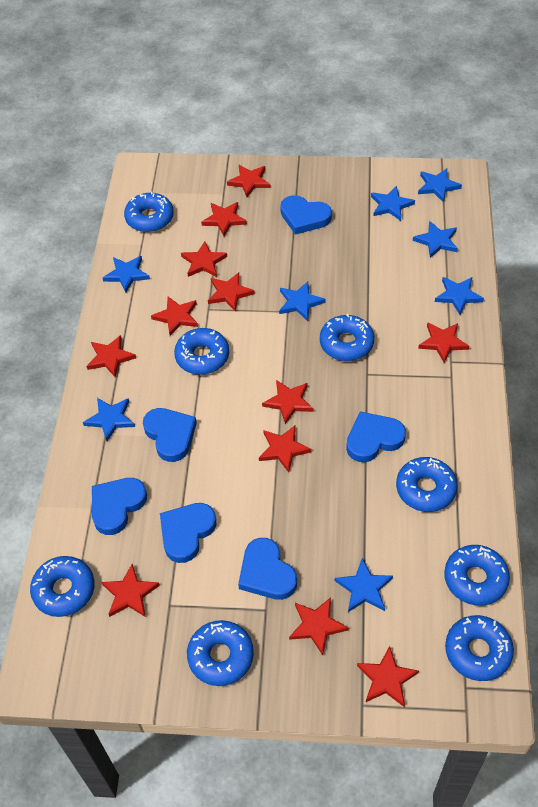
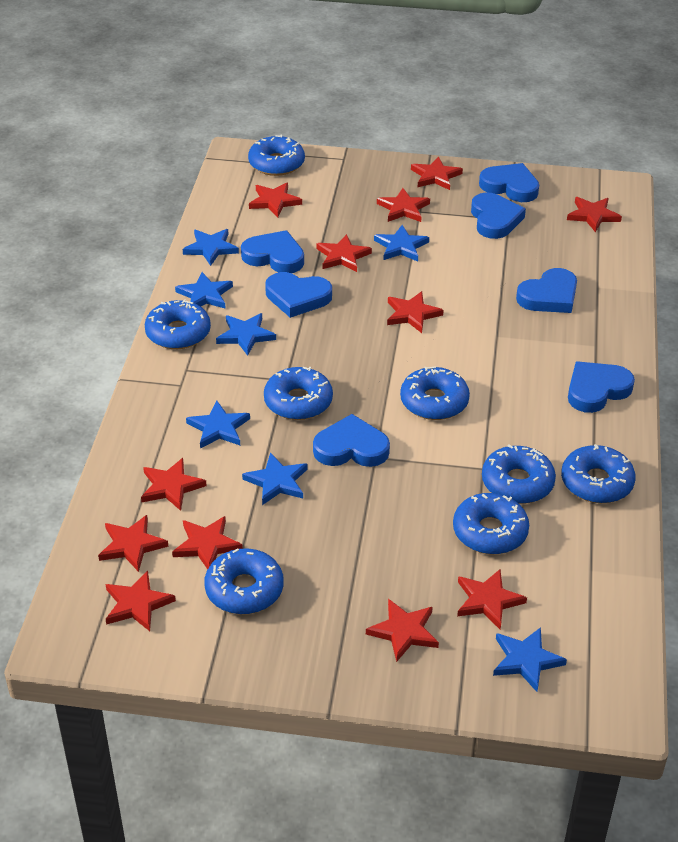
blue heart: 6 -> 7
blue star: 8 -> 7

